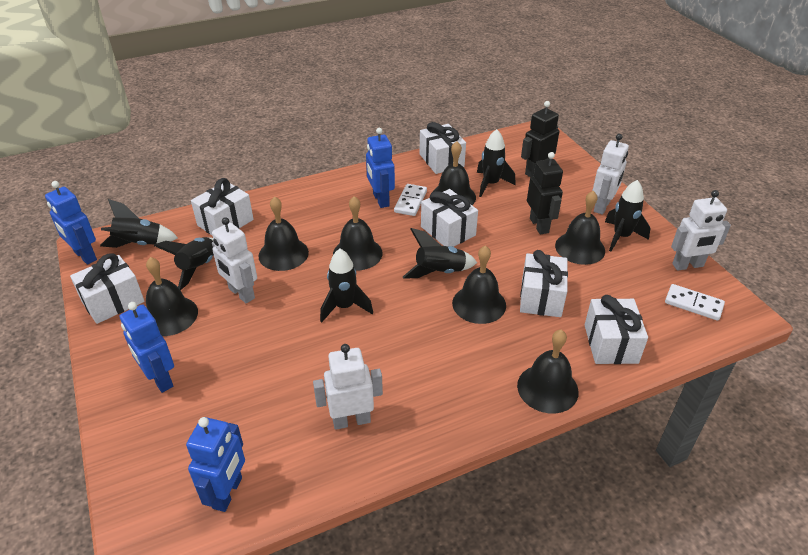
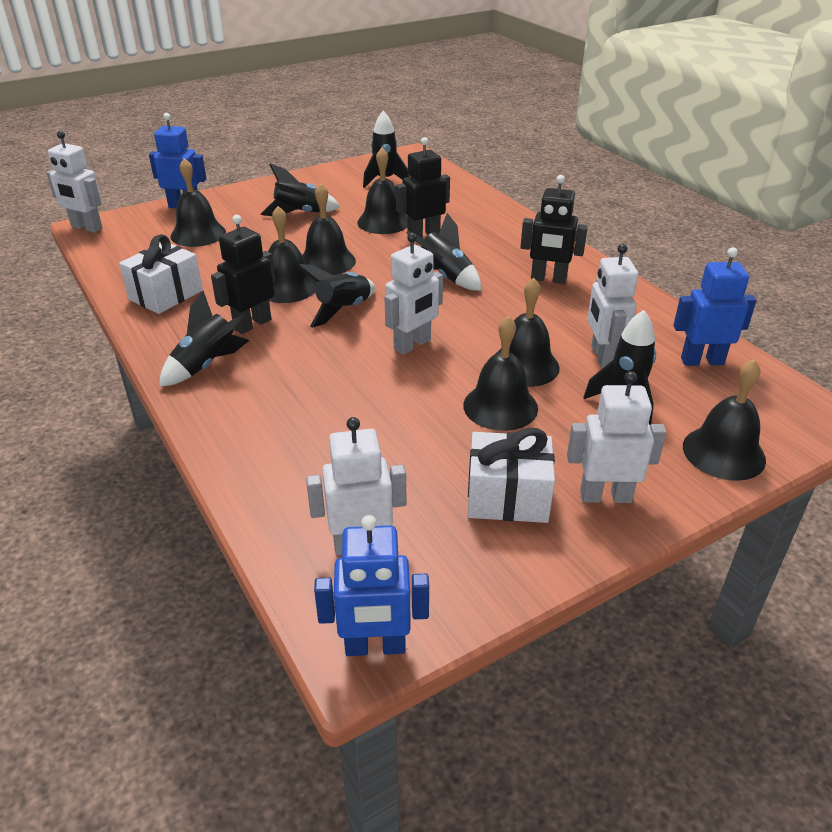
black robot: 2 -> 3
blue robot: 4 -> 3
white domino: 2 -> 0
white gift: 6 -> 2
white robot: 4 -> 5

